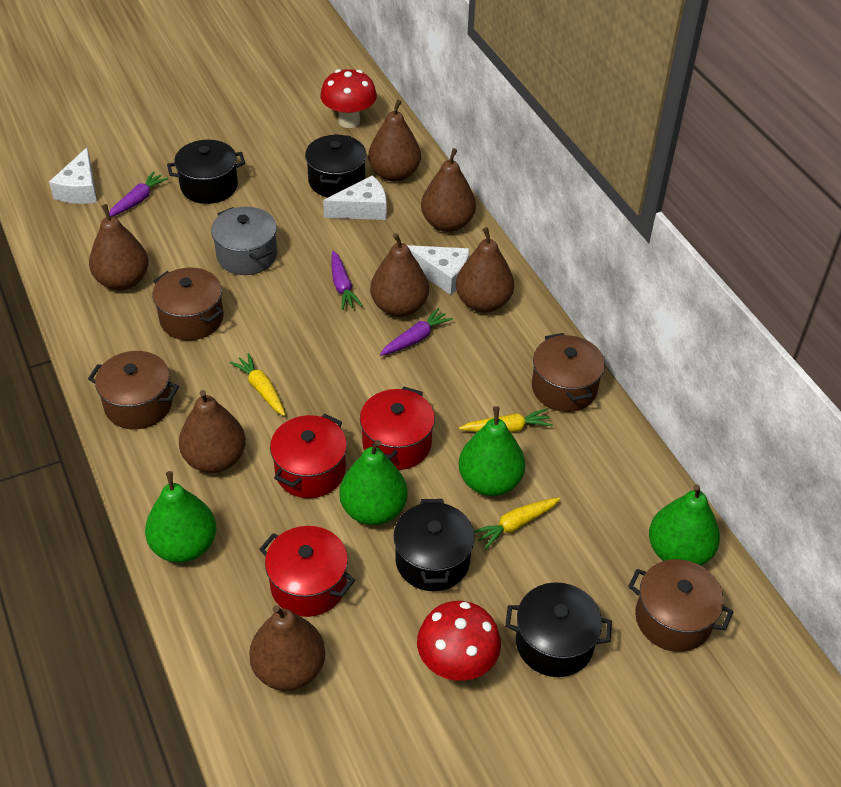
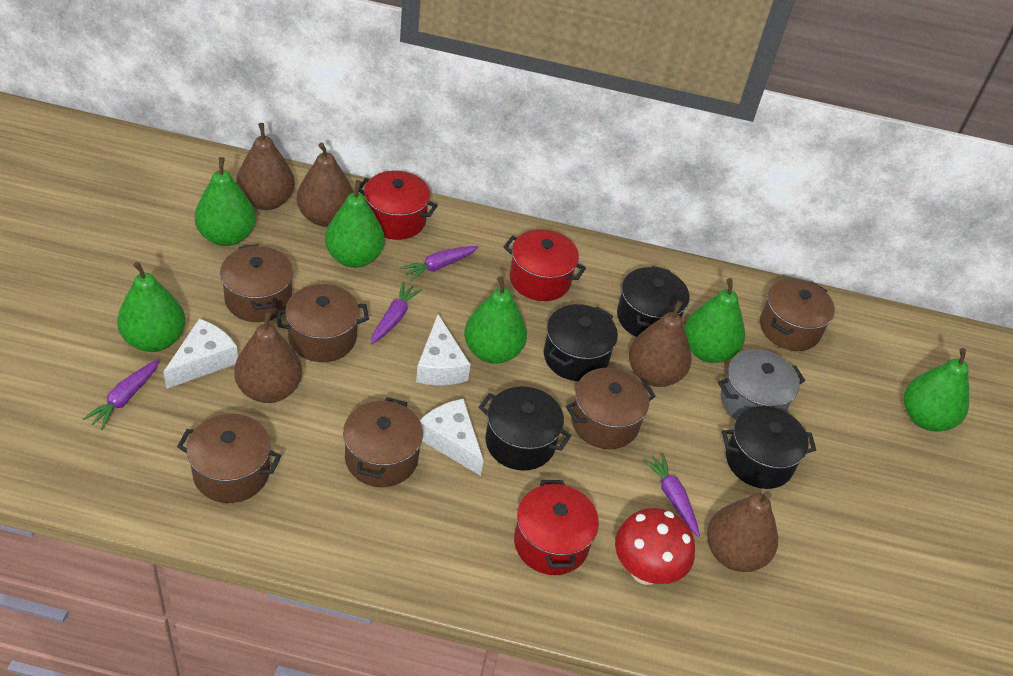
brown pear: 7 -> 5
brown pot: 4 -> 6
green pear: 4 -> 6
purple carrot: 3 -> 4
red mushroom: 2 -> 1
yellow carrot: 3 -> 0

